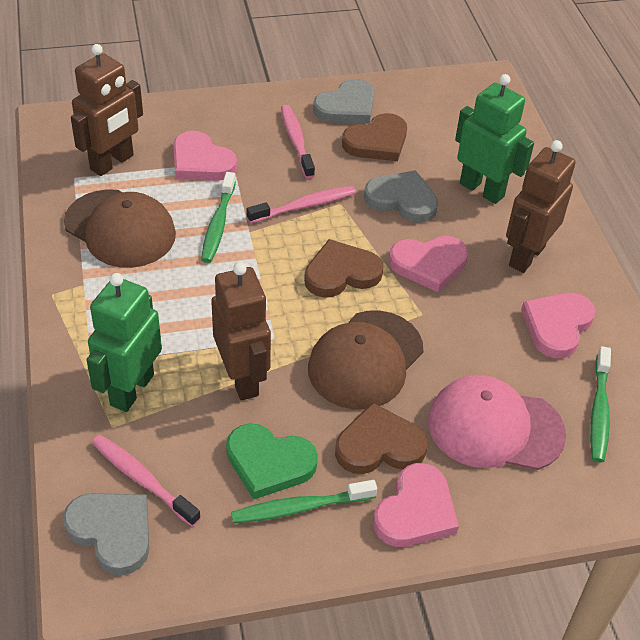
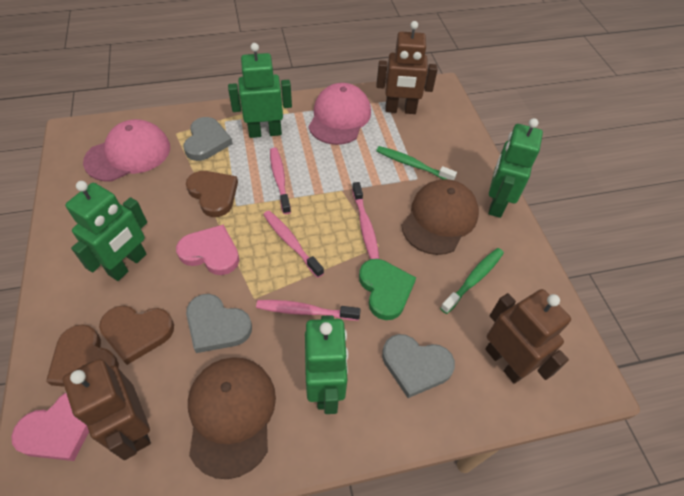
green robot: 2 -> 4
green toothbrush: 3 -> 2
pink cap: 1 -> 2
pink heart: 4 -> 2
pink toothbrush: 3 -> 4

